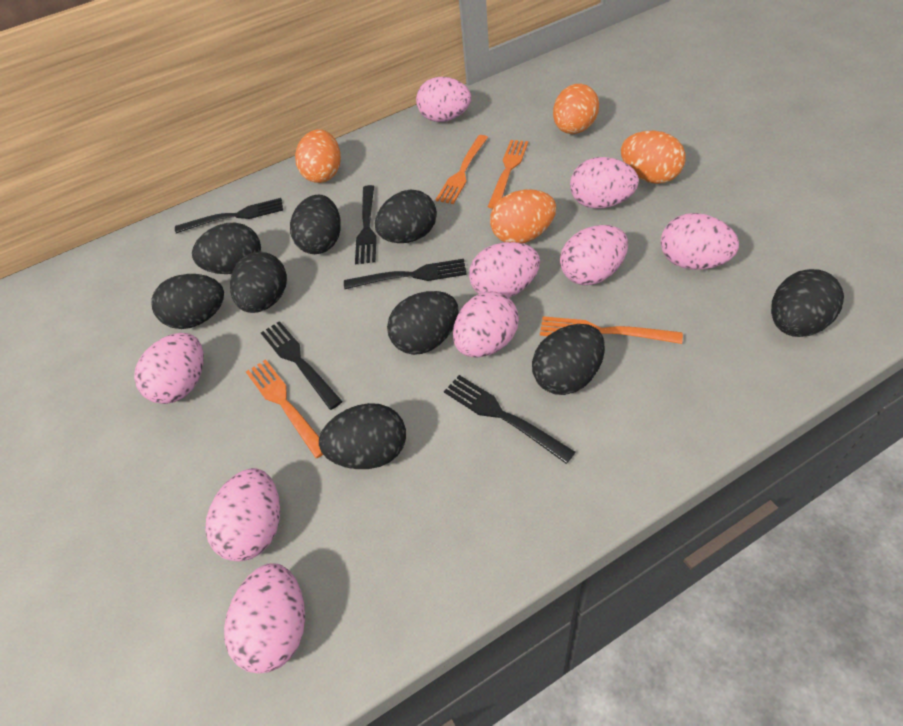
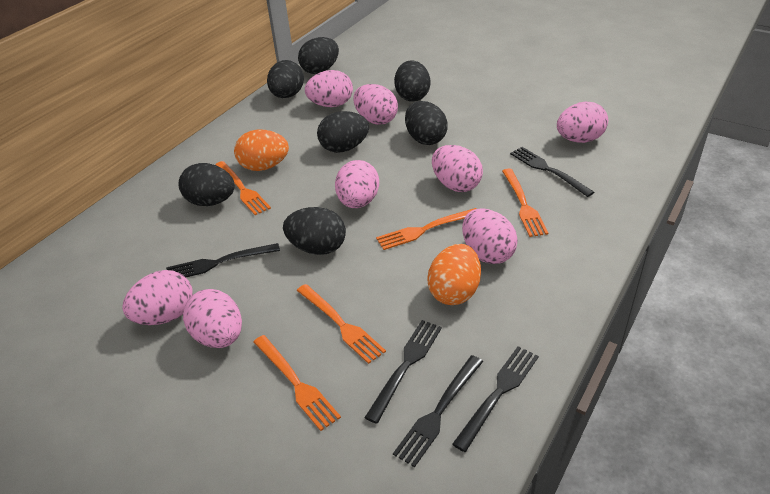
black egg: 9 -> 7
orange egg: 4 -> 2
orange fork: 4 -> 5
pink egg: 9 -> 8

